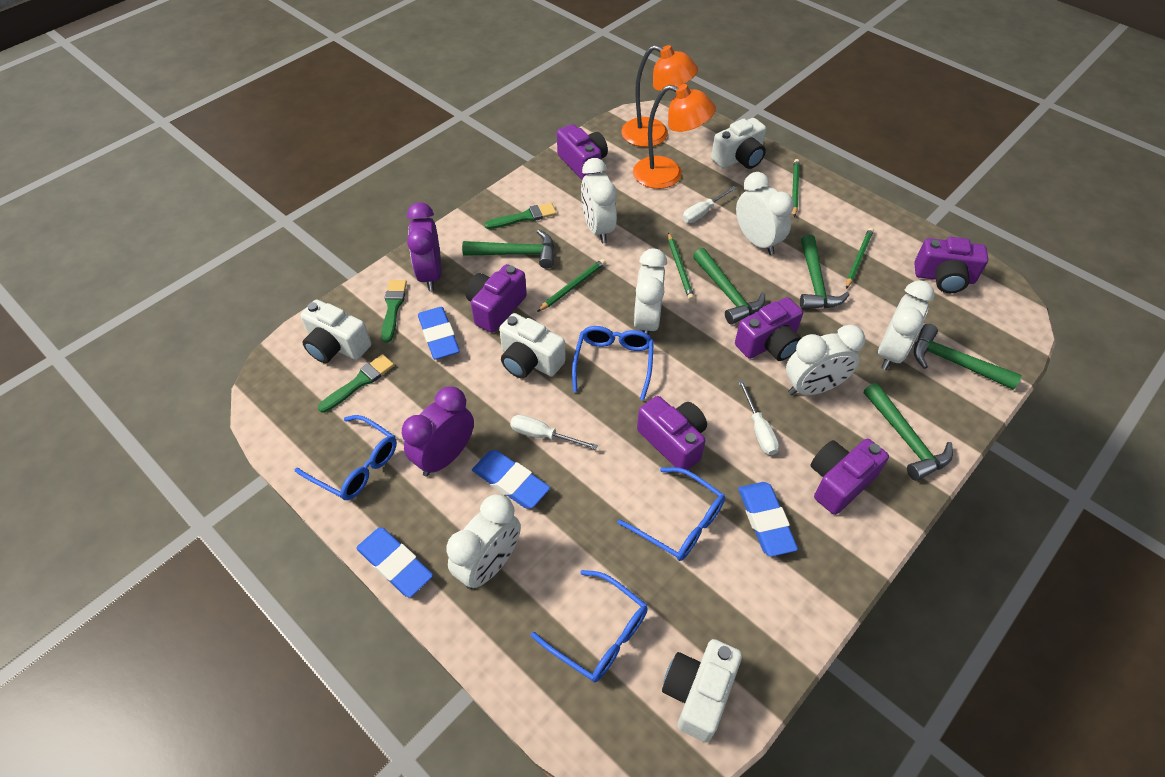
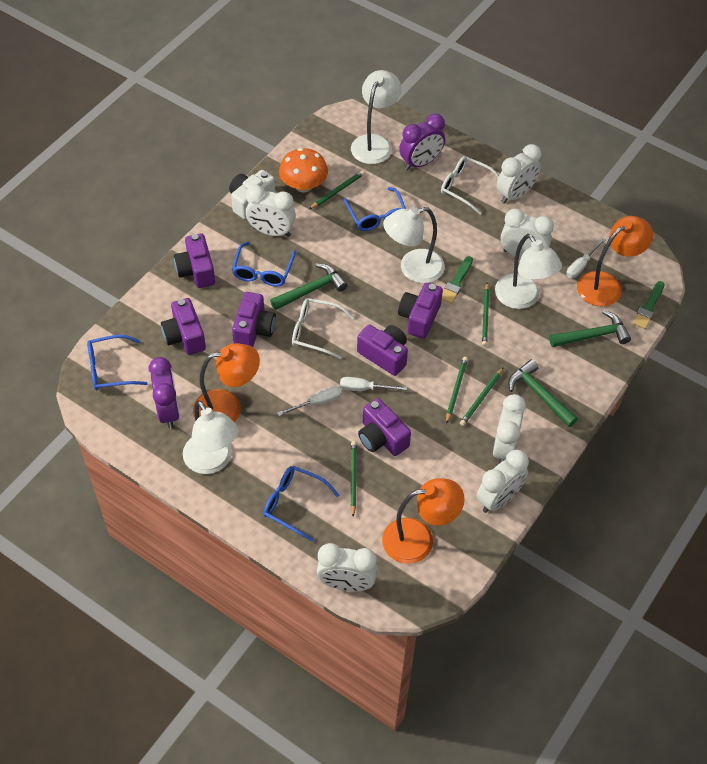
blue eraser: 4 -> 0
green brush: 3 -> 2
green hammer: 5 -> 3
green pencil: 4 -> 5
orange lamp: 2 -> 3
orange mushroom: 0 -> 1
white camera: 4 -> 1
white glasses: 0 -> 2
white lamp: 0 -> 4

